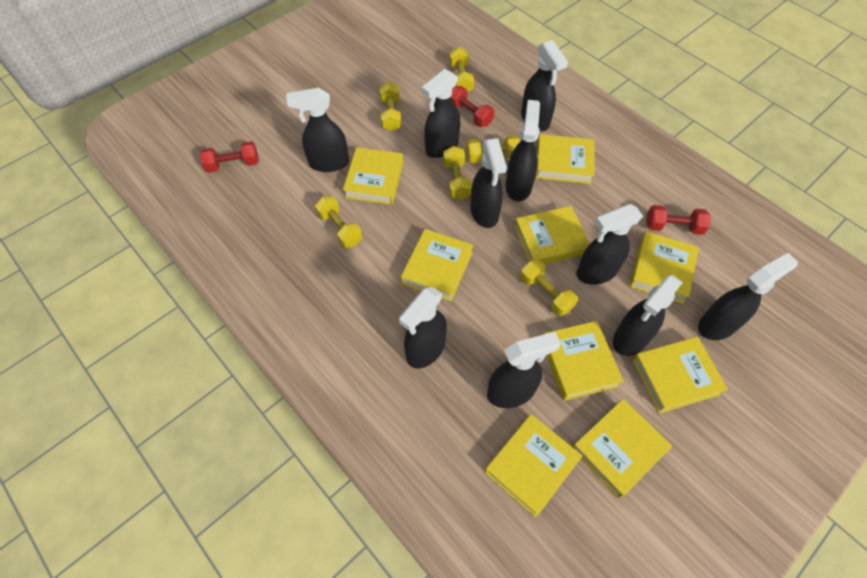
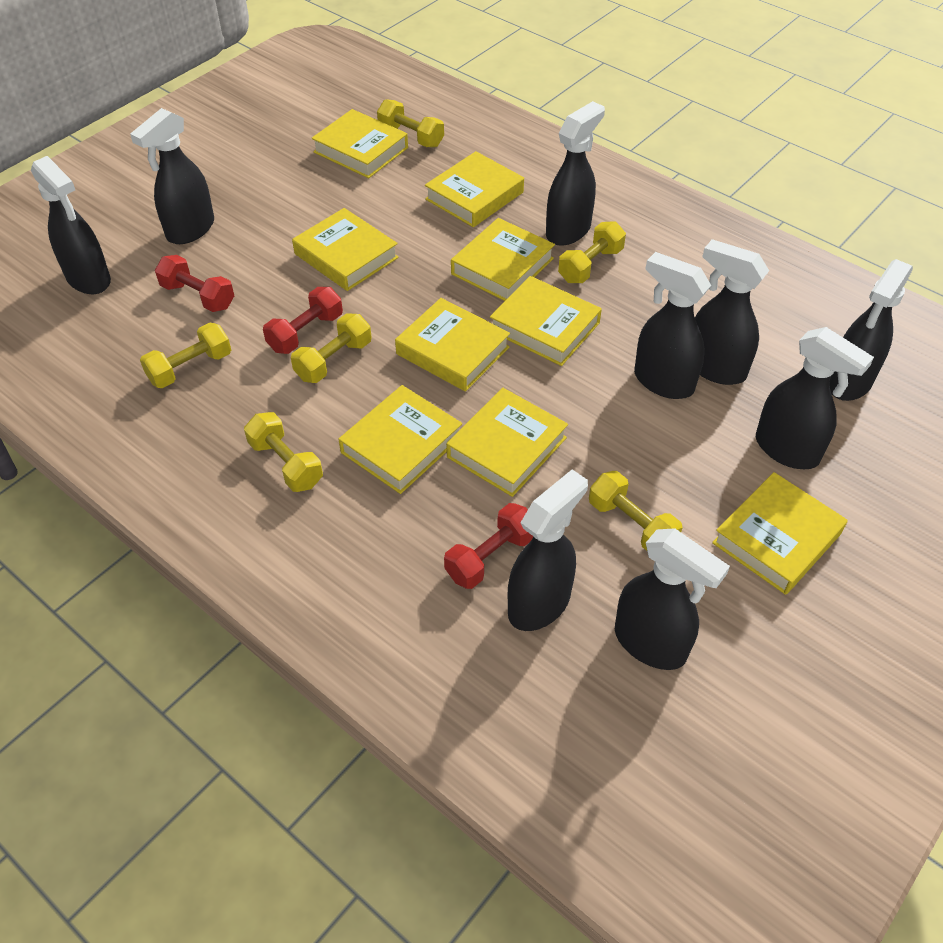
black spray bottle: 10 -> 9

